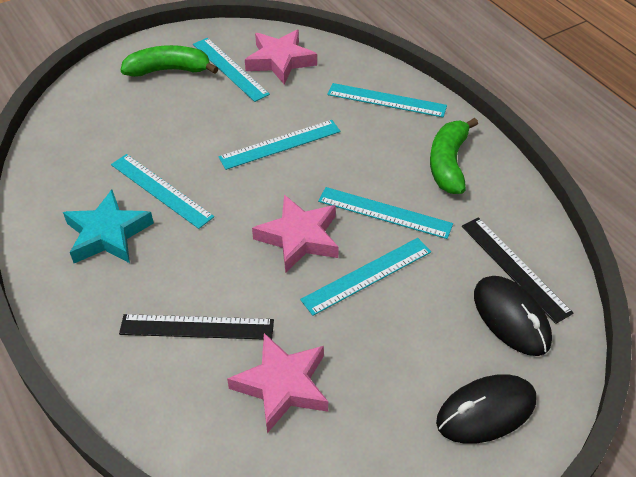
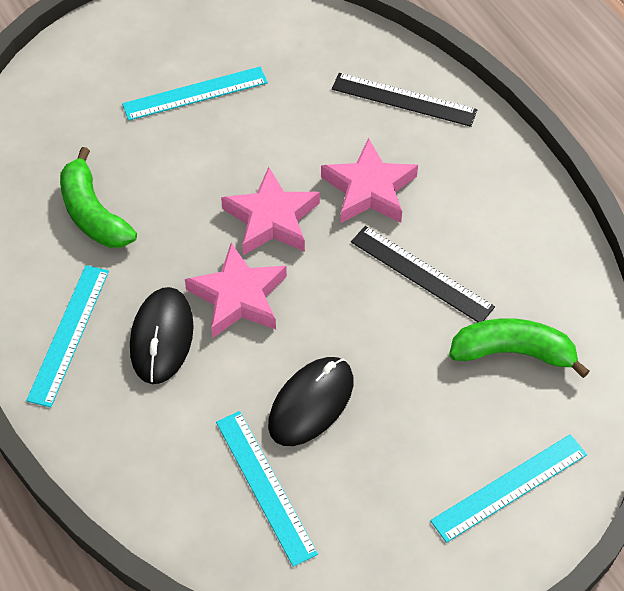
turquoise ruler: 6 -> 4
turquoise star: 1 -> 0

